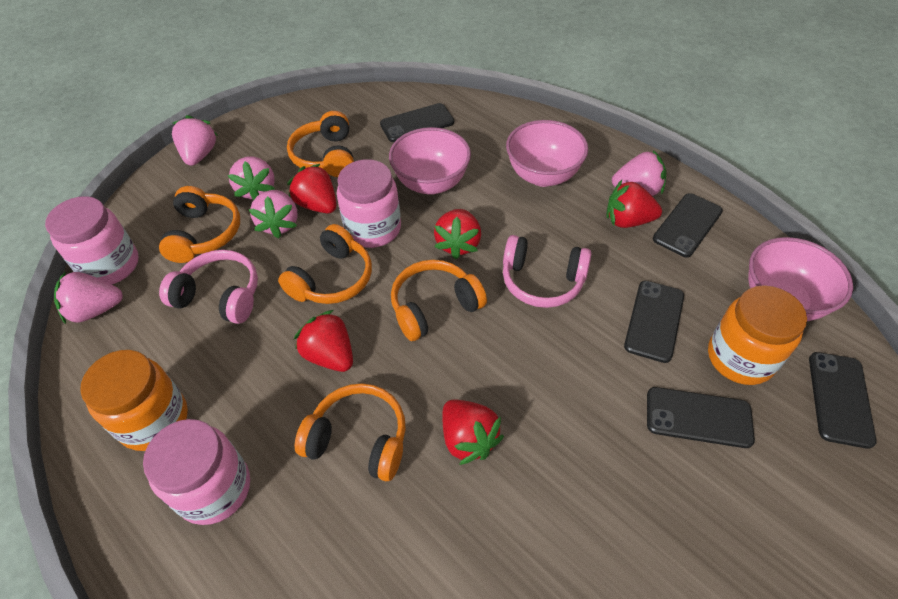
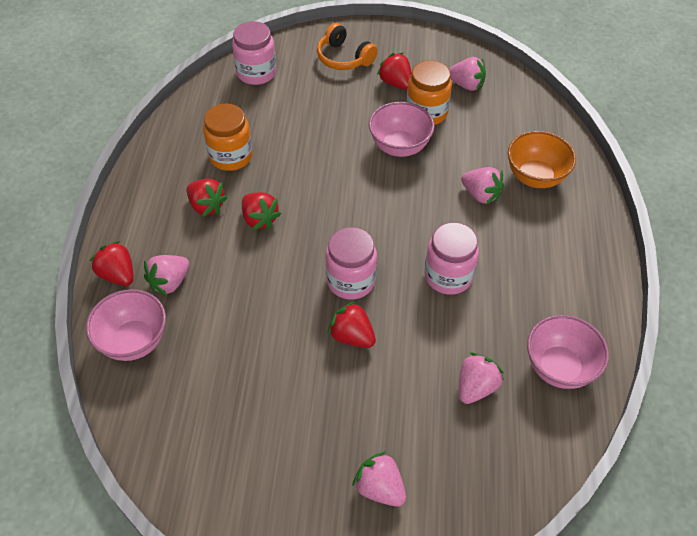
black phone: 5 -> 0
orange bowl: 0 -> 1
orange headphones: 5 -> 1
pink headphones: 2 -> 0

